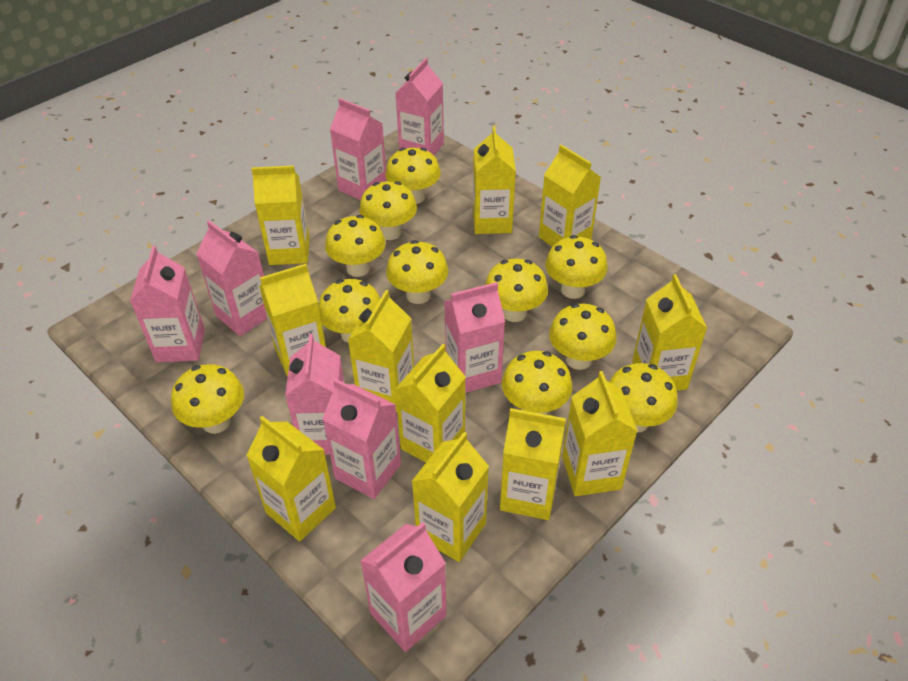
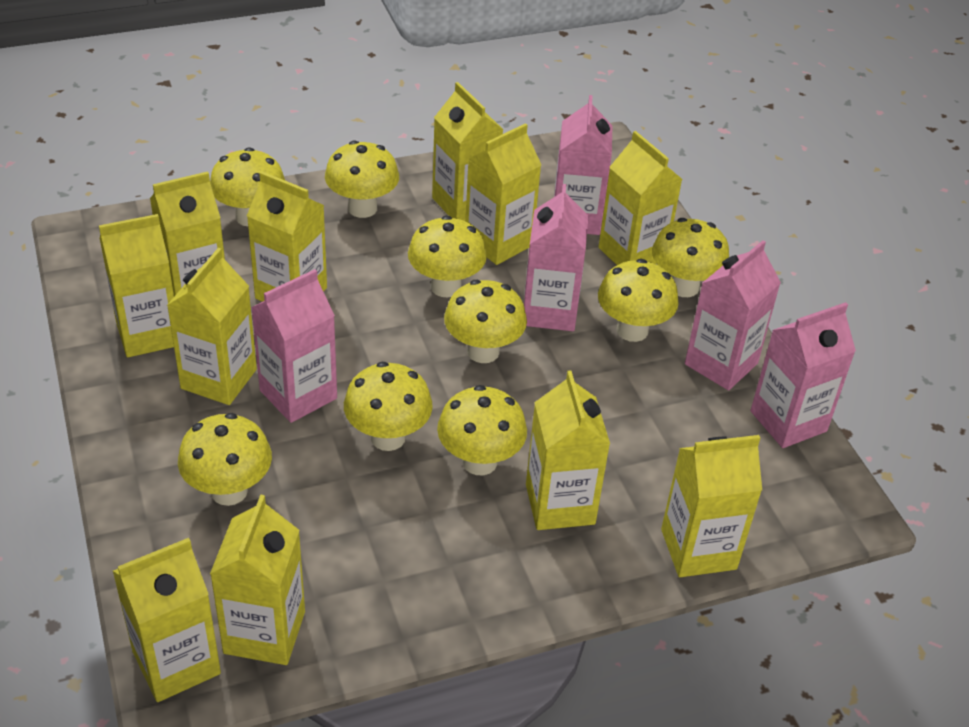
pink carton: 8 -> 5
yellow mushroom: 11 -> 9

